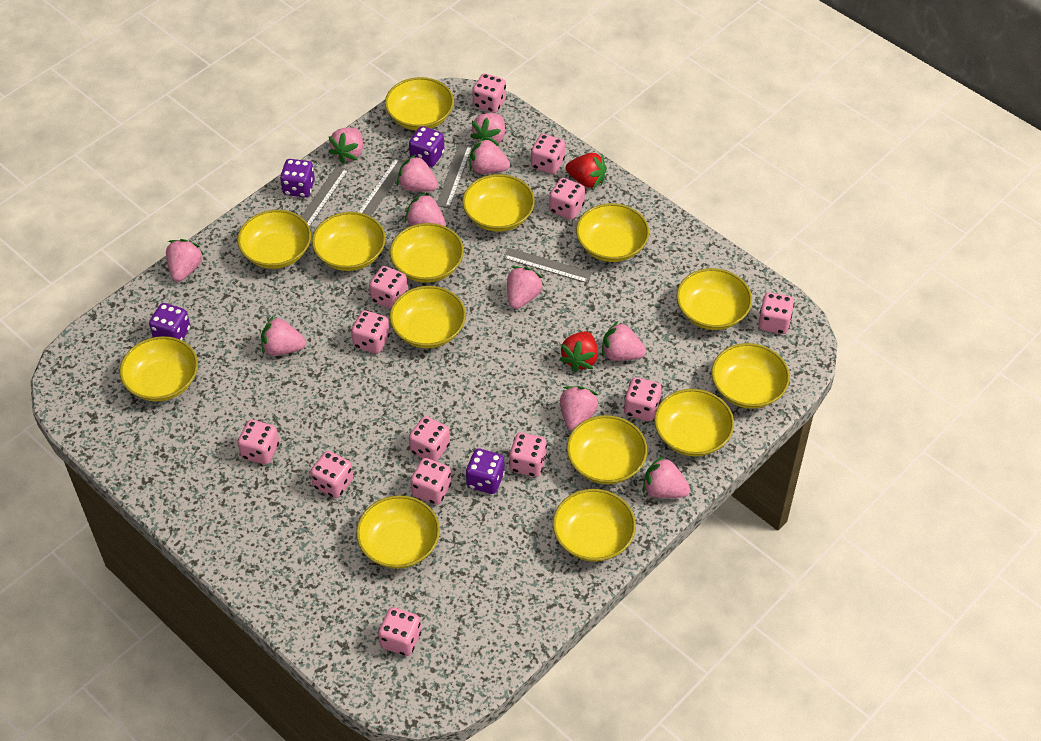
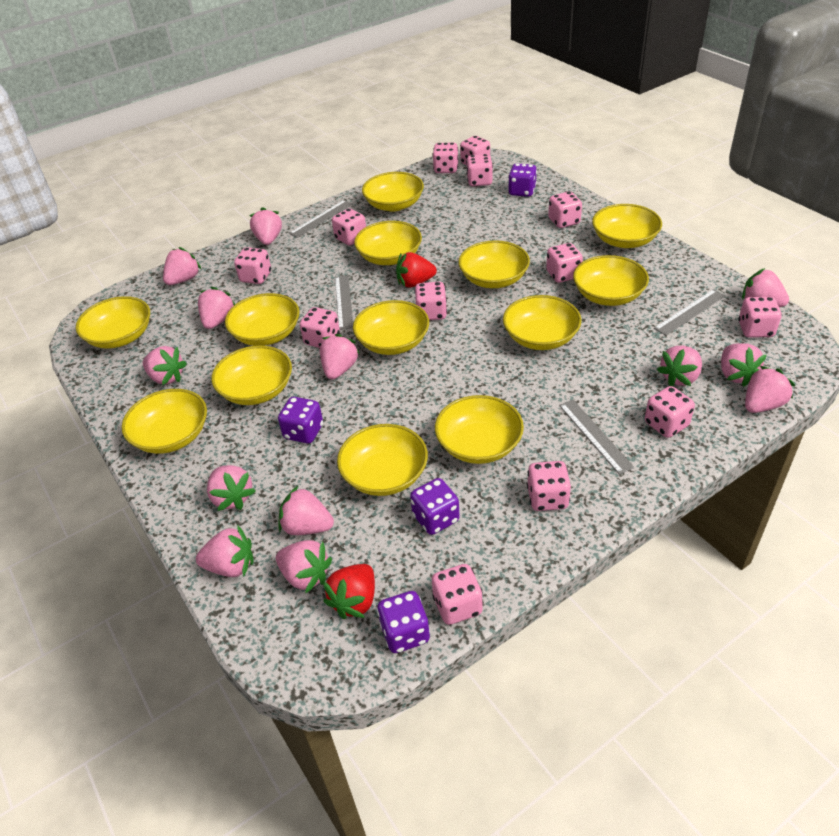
pink strawberry: 11 -> 13
yellow bowl: 14 -> 13

